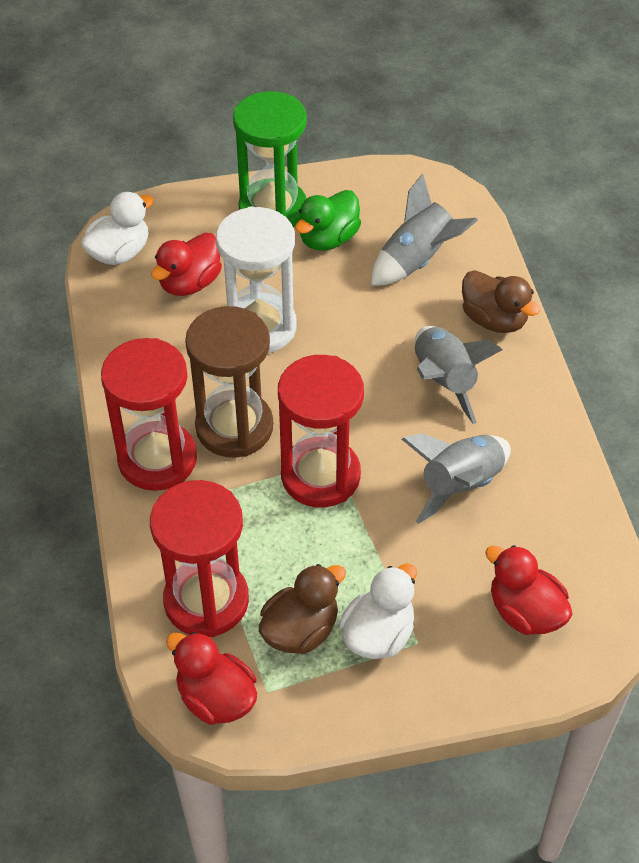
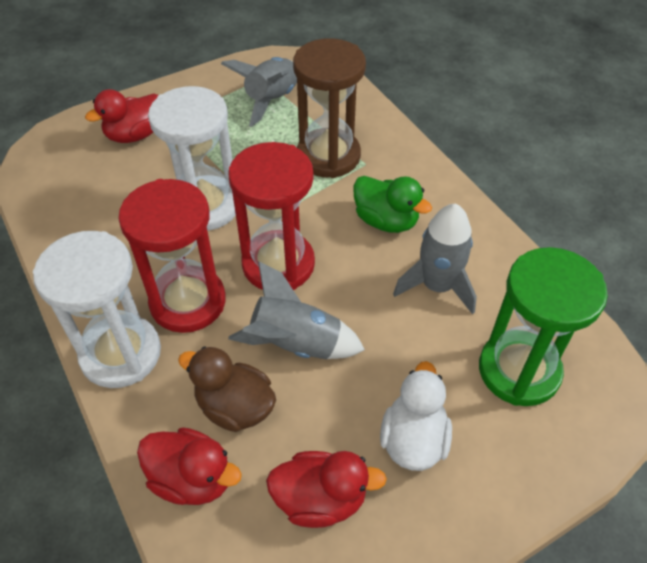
brown duck: 2 -> 1
red hourglass: 3 -> 2
white duck: 2 -> 1
white hourglass: 1 -> 2

